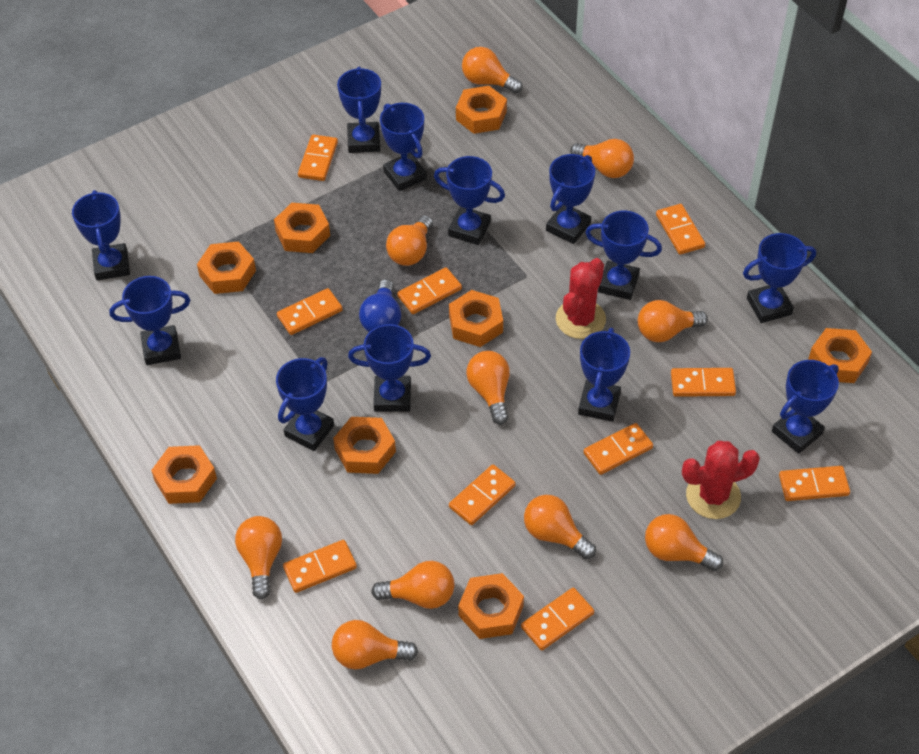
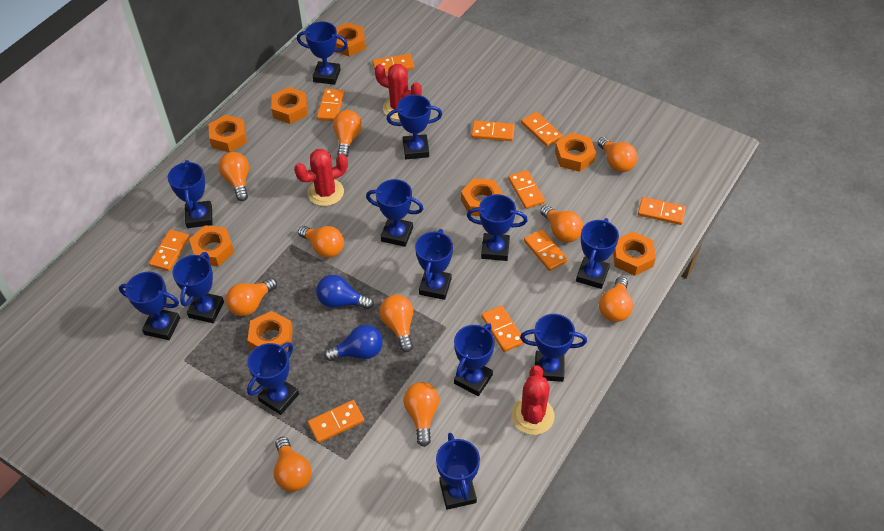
blue light bulb: 1 -> 2
blue trophy: 12 -> 13
red cactus: 2 -> 3

